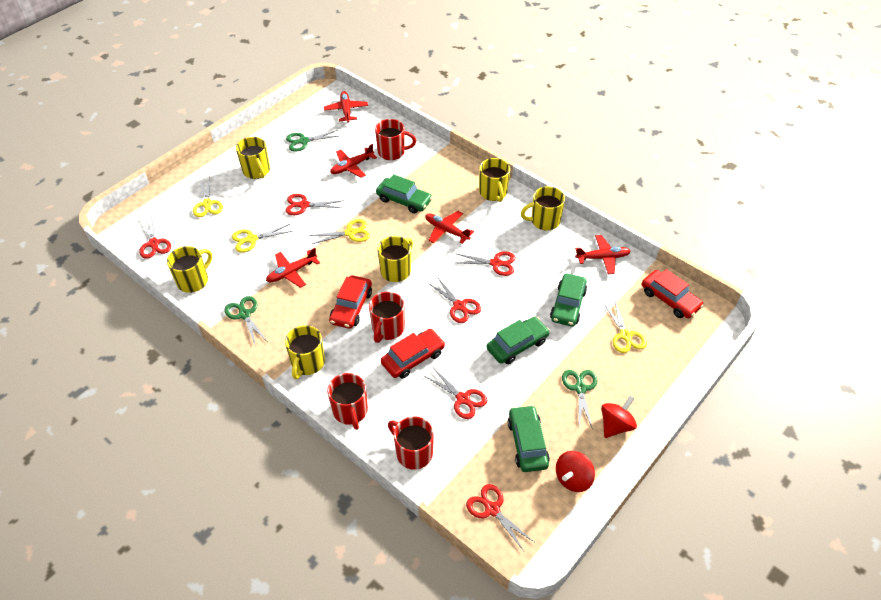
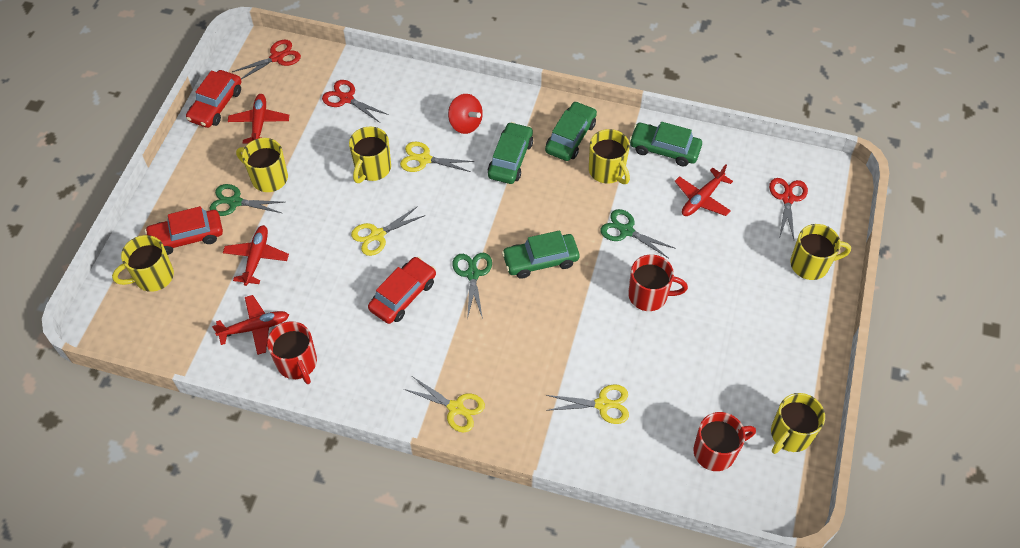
red mug: 4 -> 3
red plane: 5 -> 4
red scissors: 6 -> 3
red spinning top: 2 -> 1

